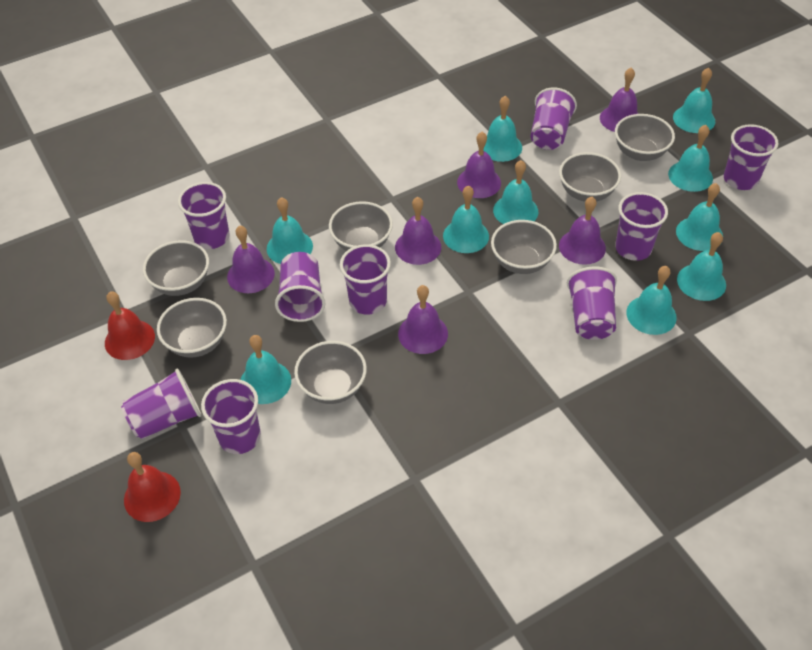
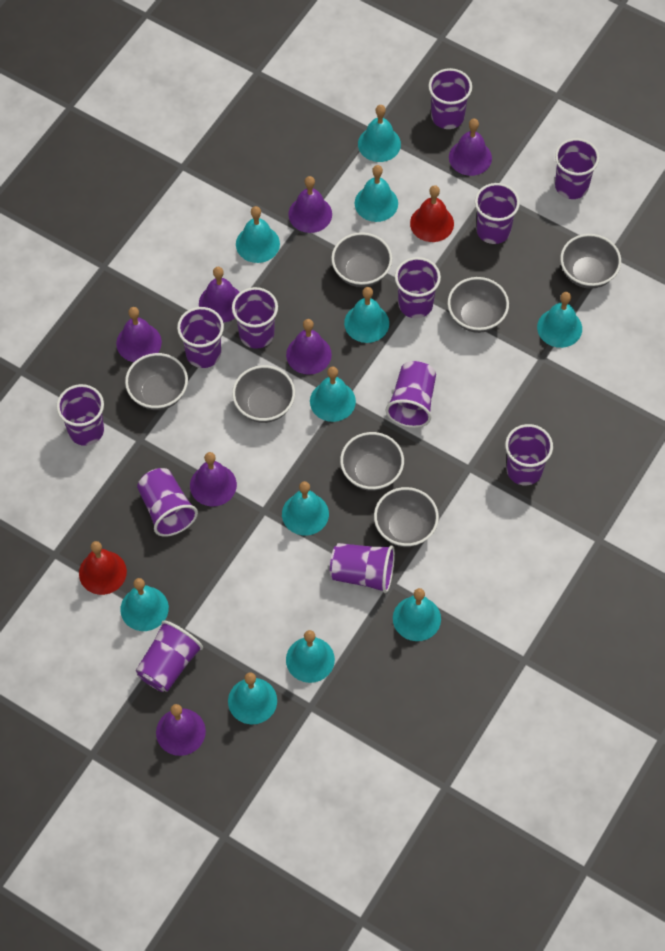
purple bell: 6 -> 7
purple cup: 9 -> 12
turquoise bell: 10 -> 11

